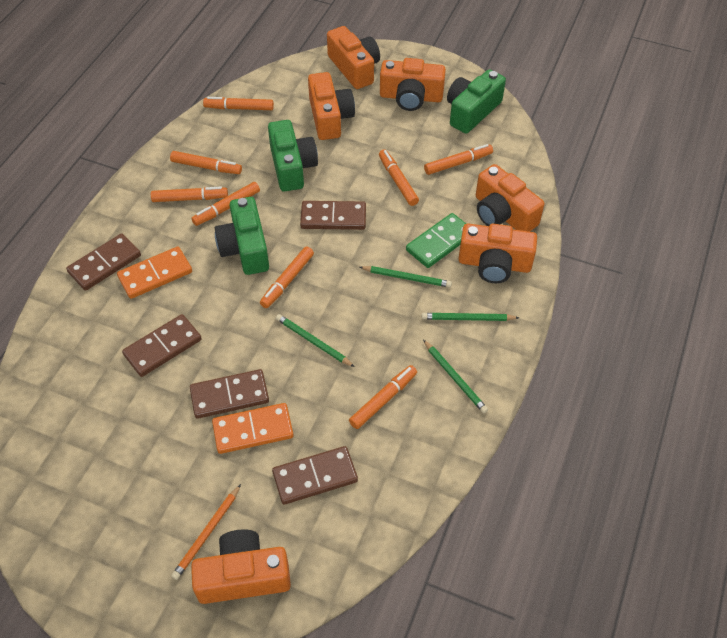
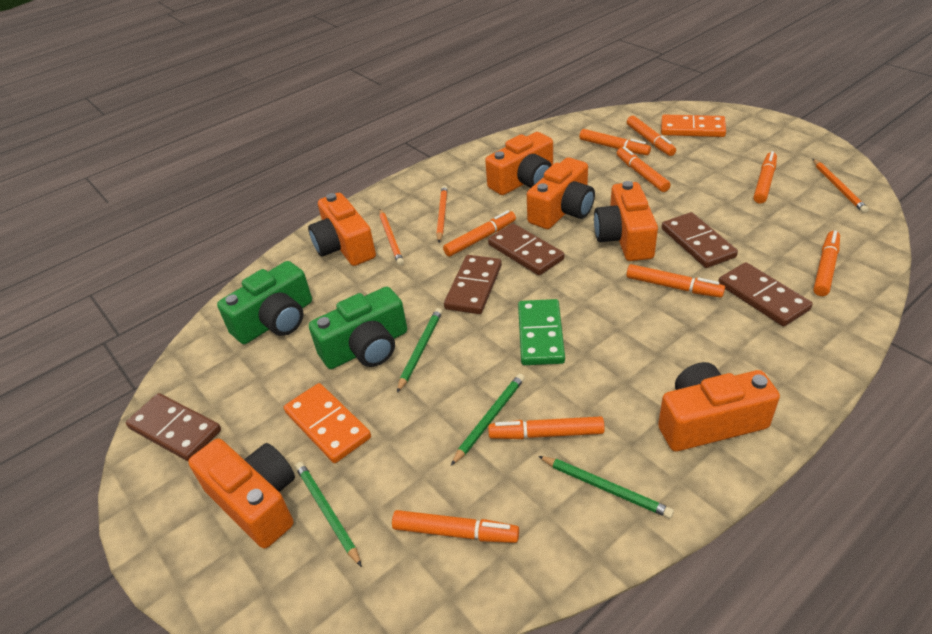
green camera: 3 -> 2
orange marker: 8 -> 9
orange pencil: 1 -> 3

